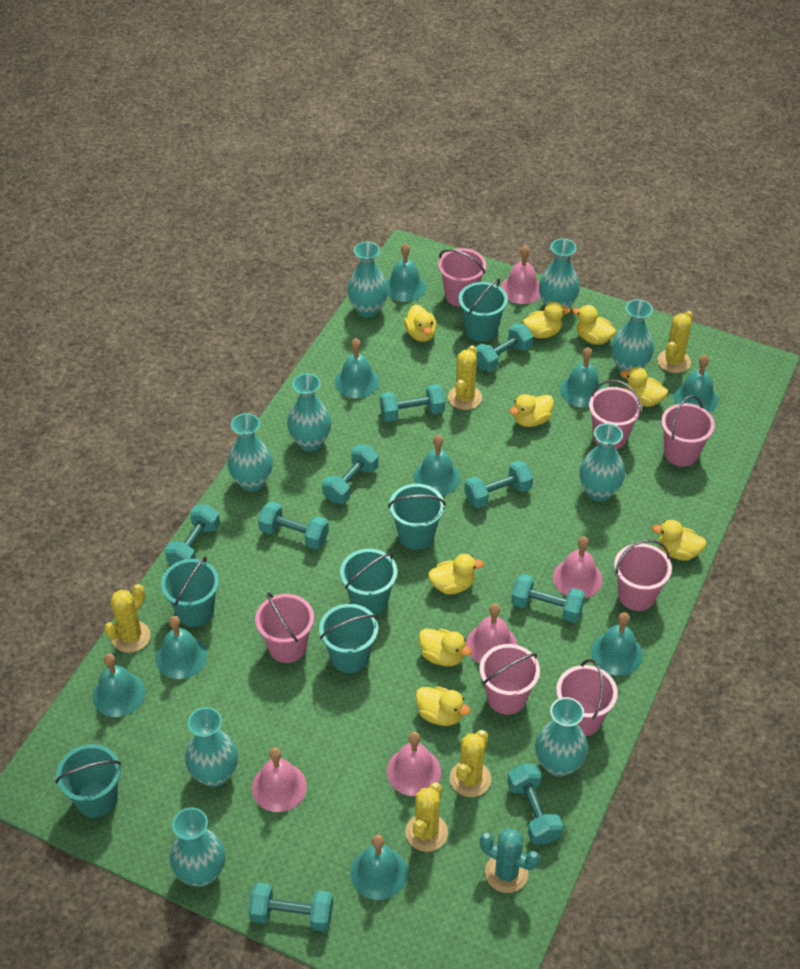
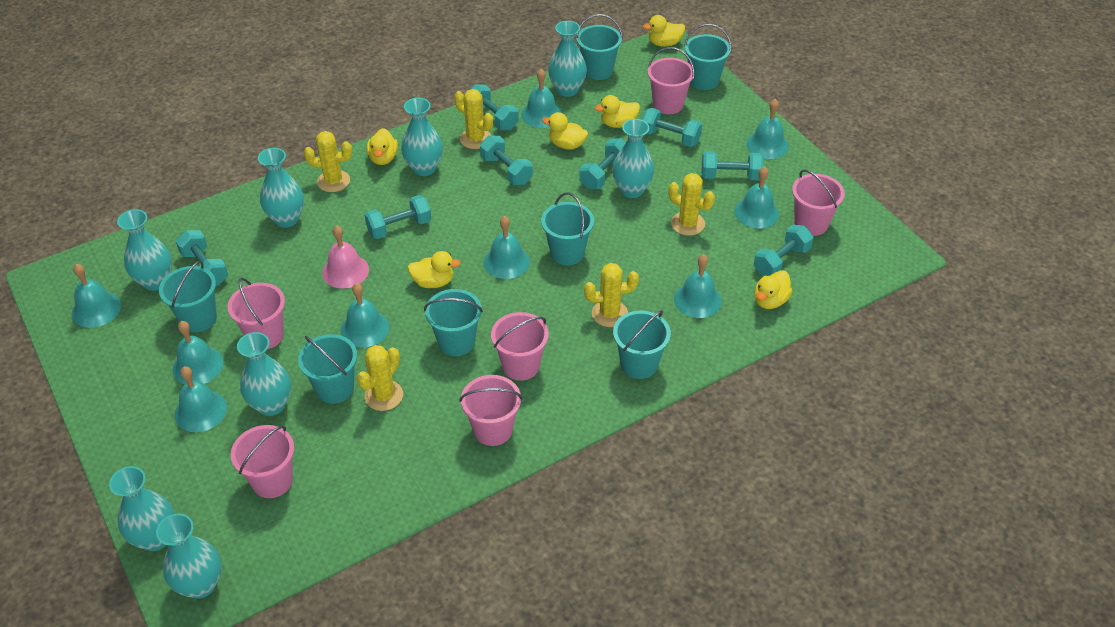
pink bell: 5 -> 1
pink bucket: 7 -> 6
turquoise bucket: 6 -> 7
turquoise cactus: 1 -> 0
turquoise dumbbell: 9 -> 8
turquoise vase: 9 -> 8
yellow duck: 9 -> 6

